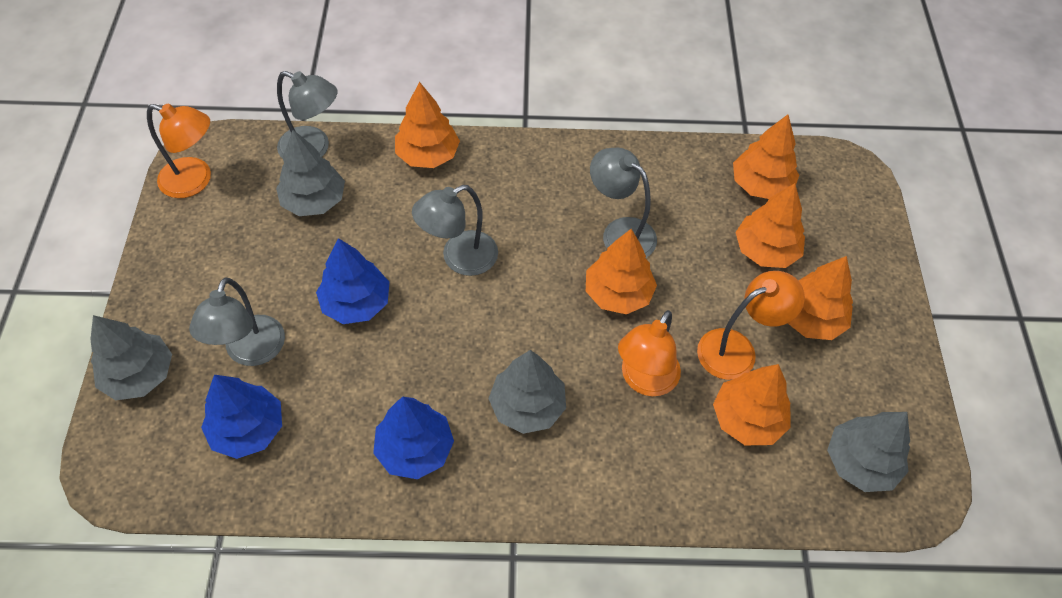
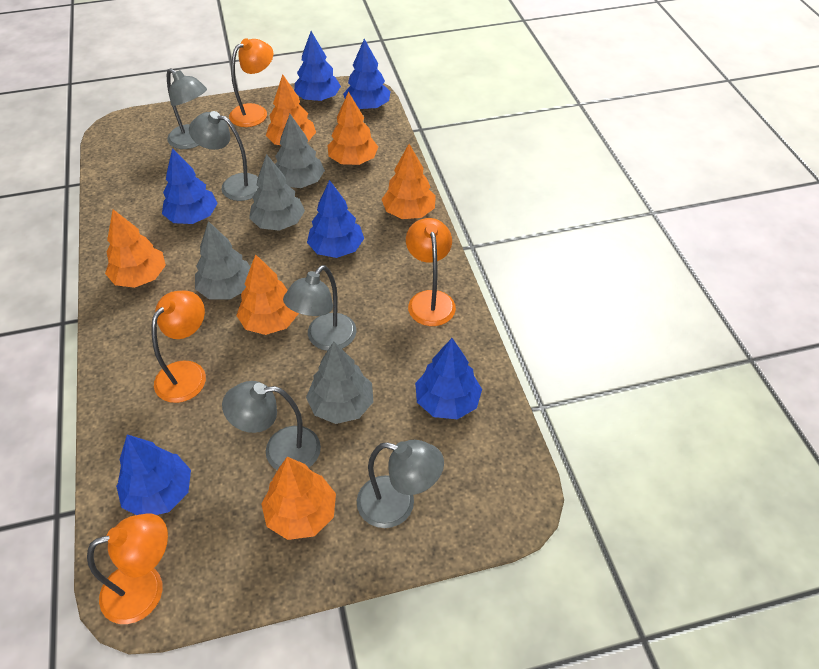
blue tree: 3 -> 6
grey lamp: 4 -> 5
orange lamp: 3 -> 4

